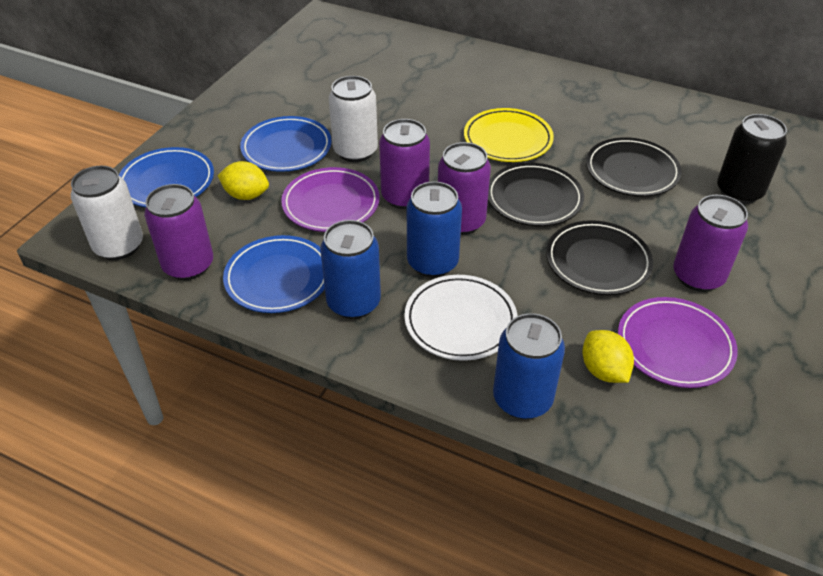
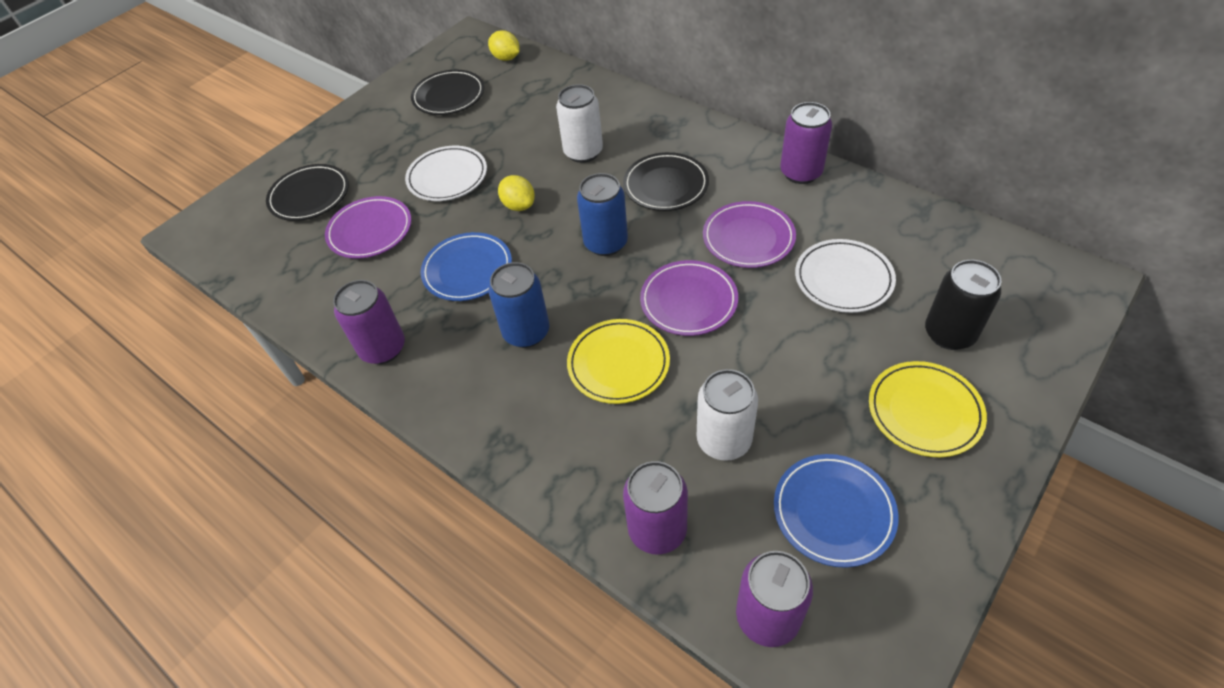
blue can: 3 -> 2
blue plate: 3 -> 2
purple plate: 2 -> 3
white plate: 1 -> 2
yellow plate: 1 -> 2

